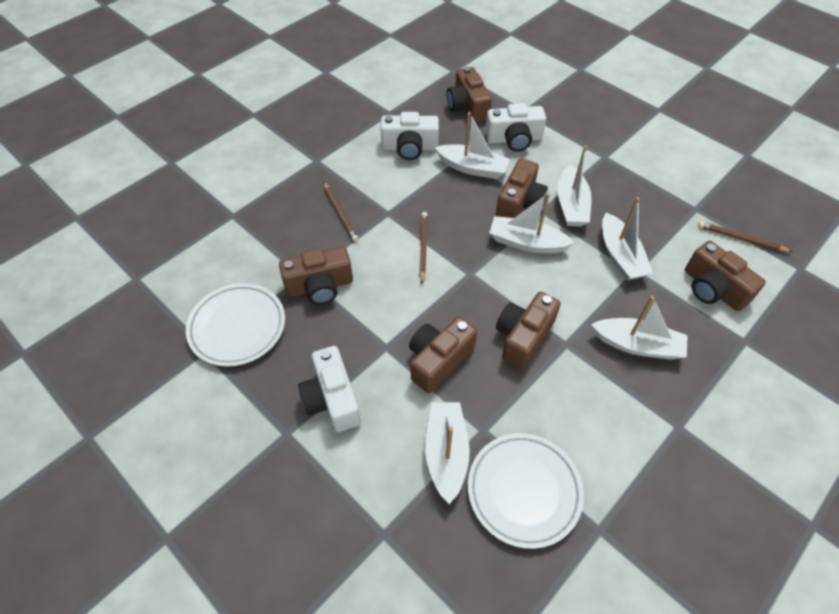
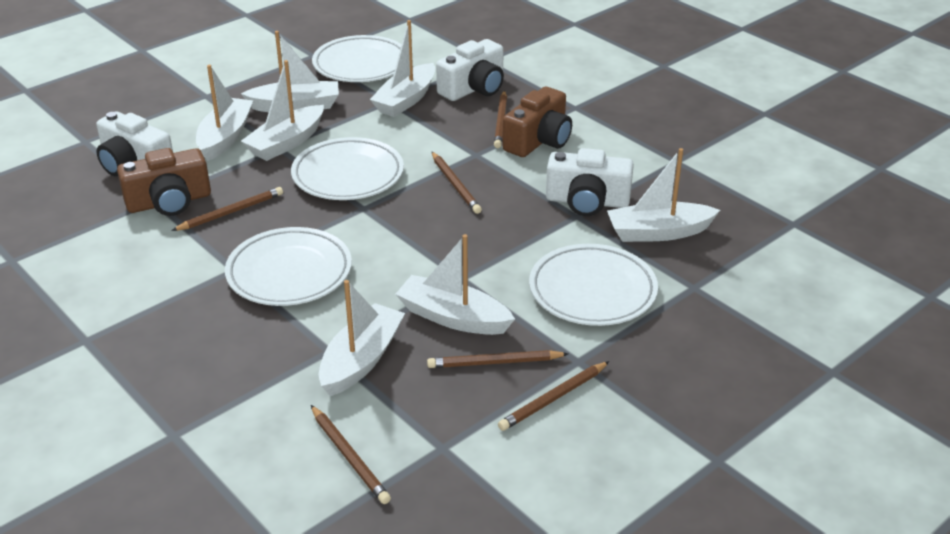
brown camera: 6 -> 2
brown pencil: 3 -> 6
white boat: 6 -> 7
white plate: 2 -> 4

